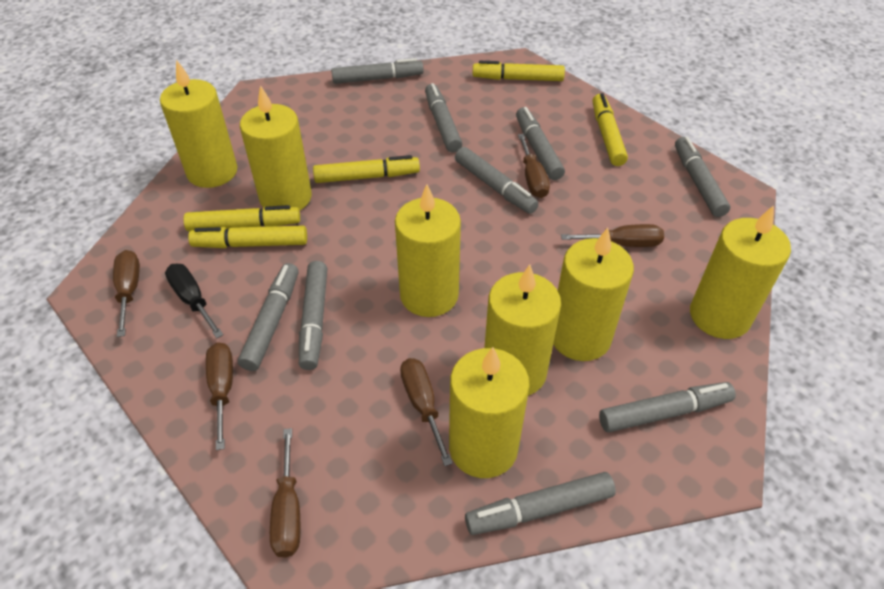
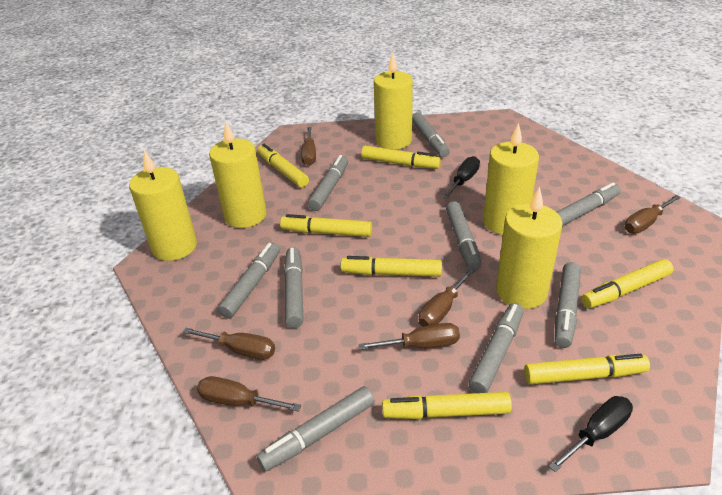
black screwdriver: 1 -> 2
yellow candle: 7 -> 5
yellow marker: 5 -> 7

